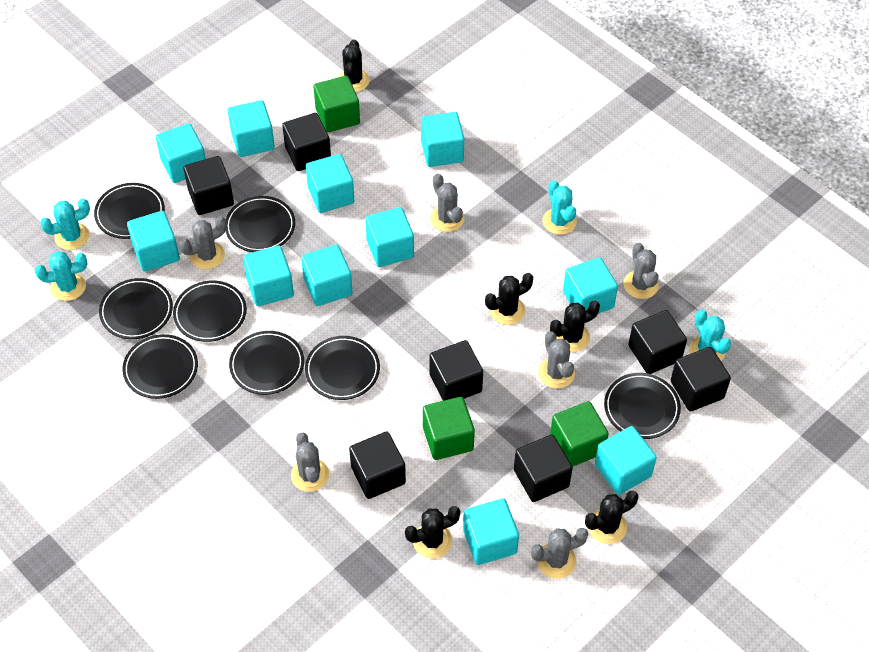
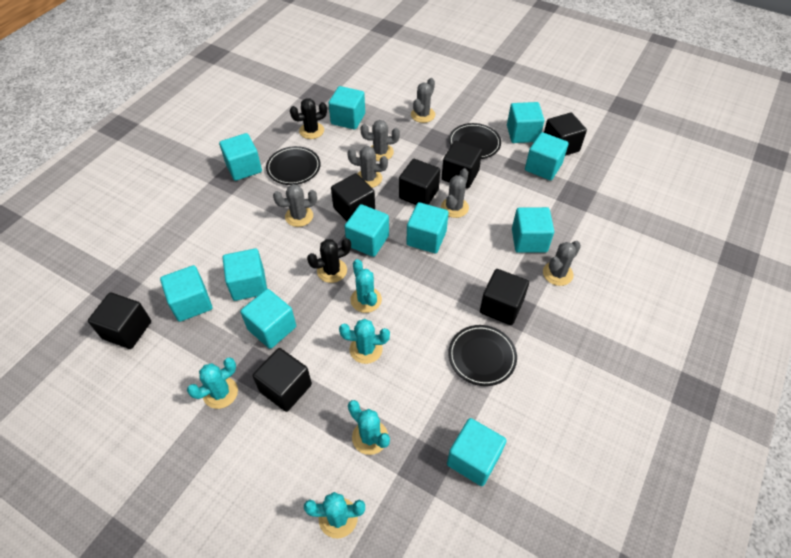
black cactus: 5 -> 2
black plate: 8 -> 3
green cube: 3 -> 0
turquoise cactus: 4 -> 5

